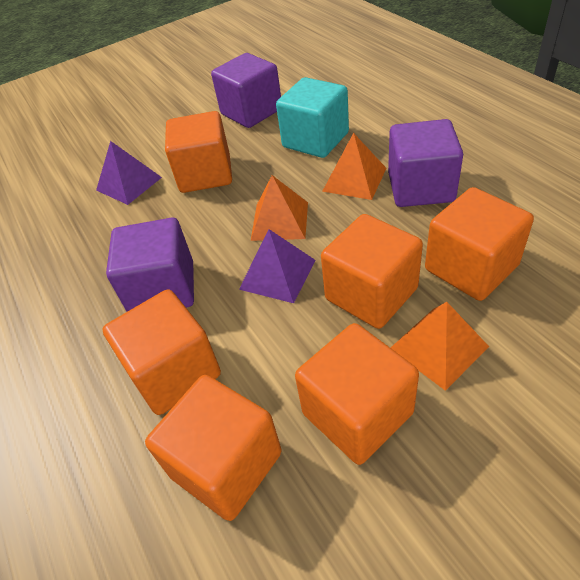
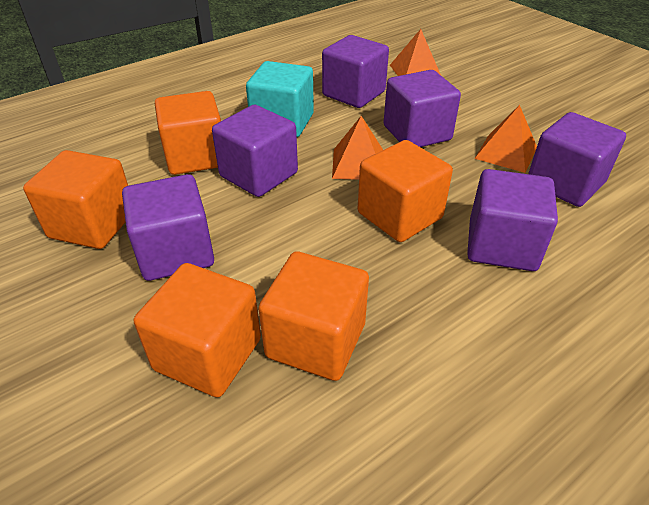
orange cube: 6 -> 5
purple cube: 3 -> 6
purple pyramid: 2 -> 0

